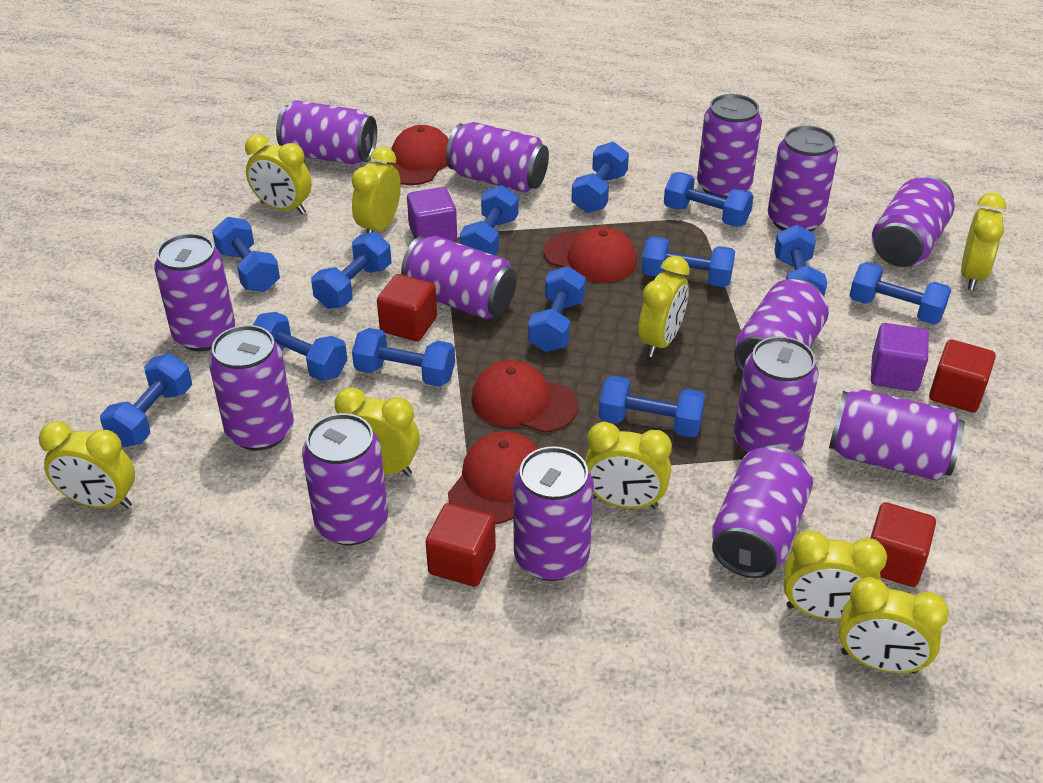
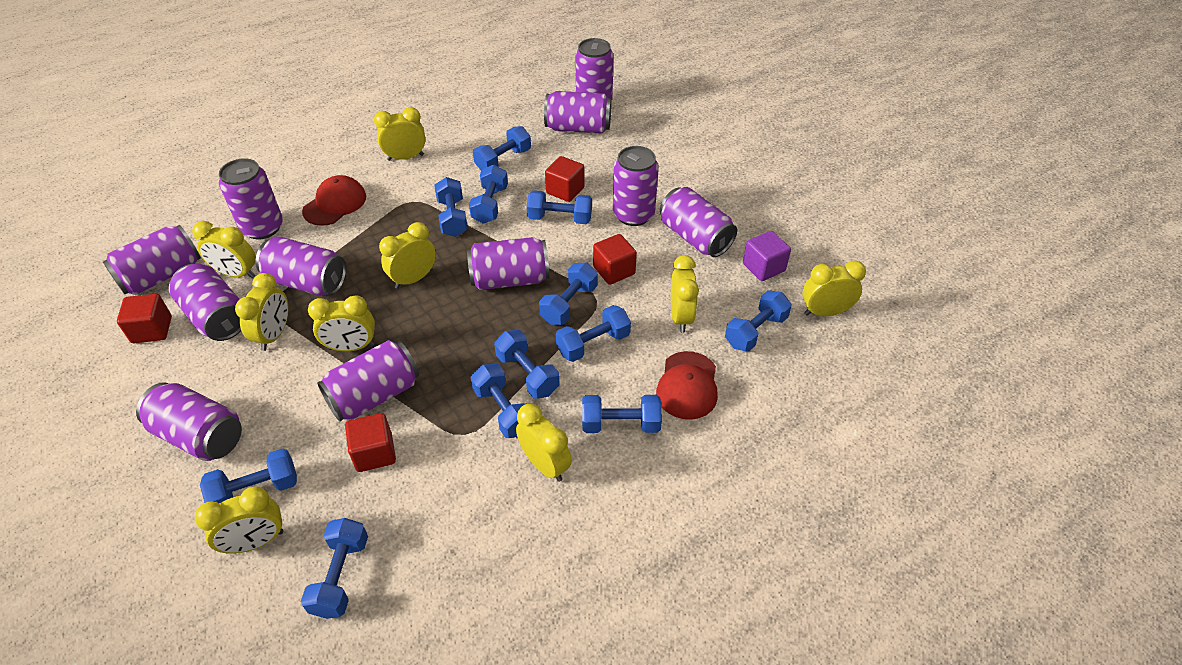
blue dumbbell: 13 -> 12
purple can: 14 -> 11
purple cube: 2 -> 1
red cap: 4 -> 2

